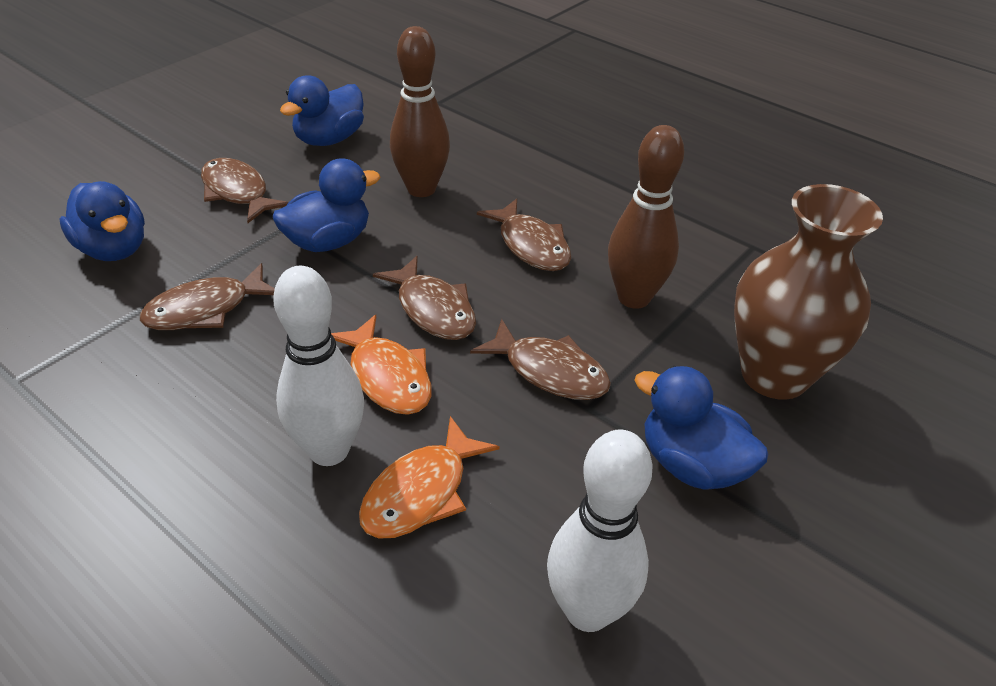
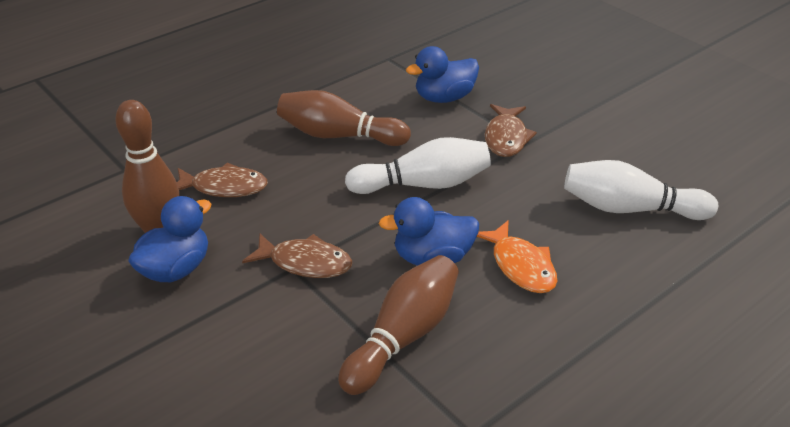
blue duck: 4 -> 3
brown bowling pin: 2 -> 3
brown fish: 5 -> 3
brown vase: 1 -> 0
orange fish: 2 -> 1

